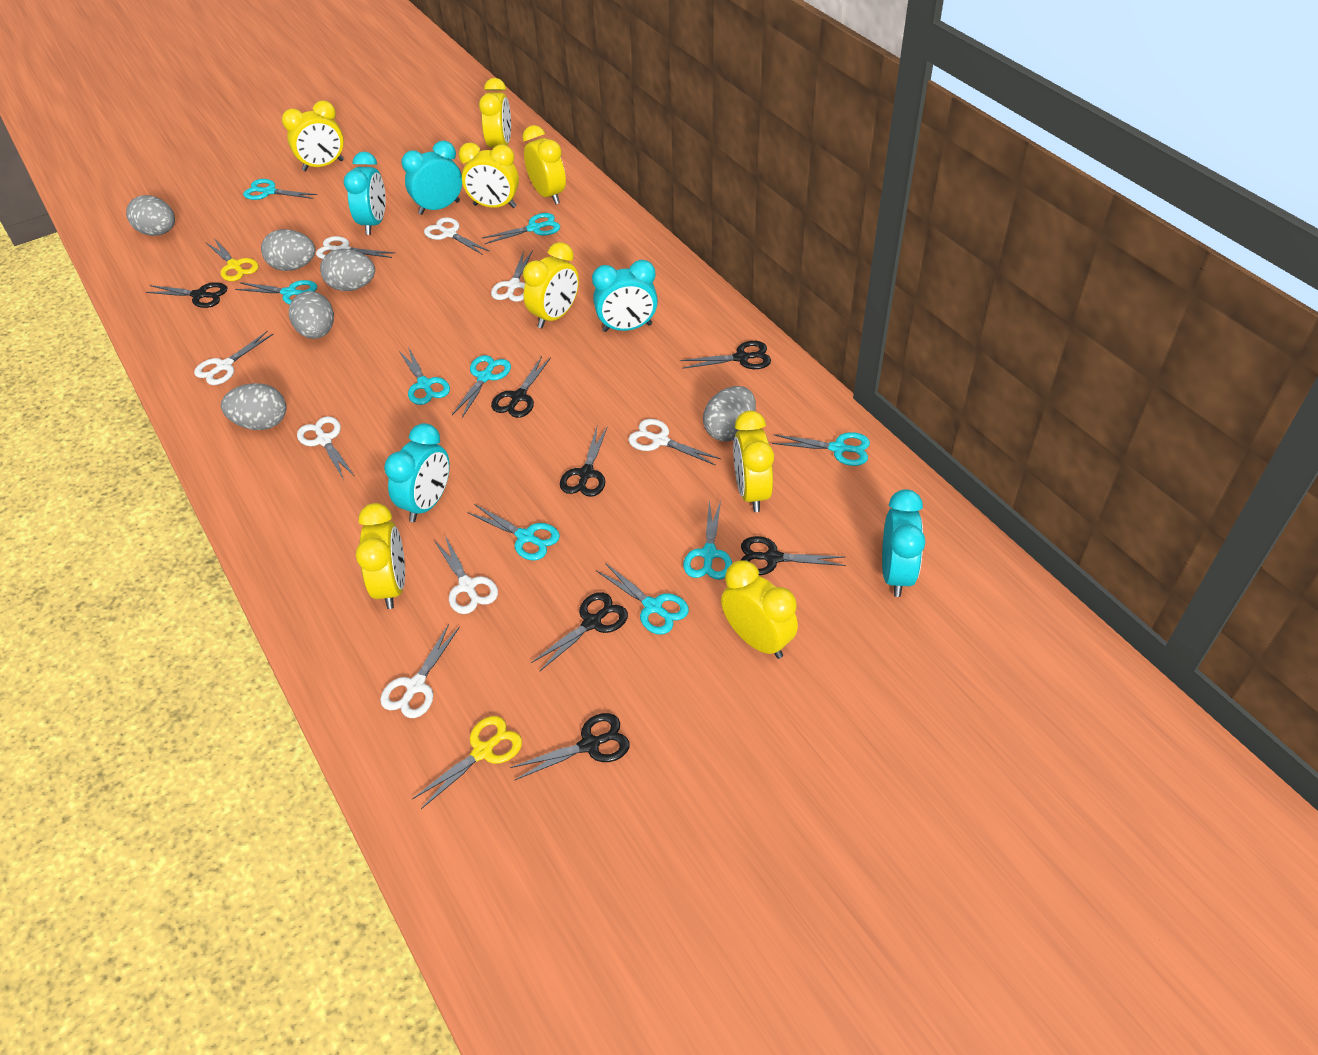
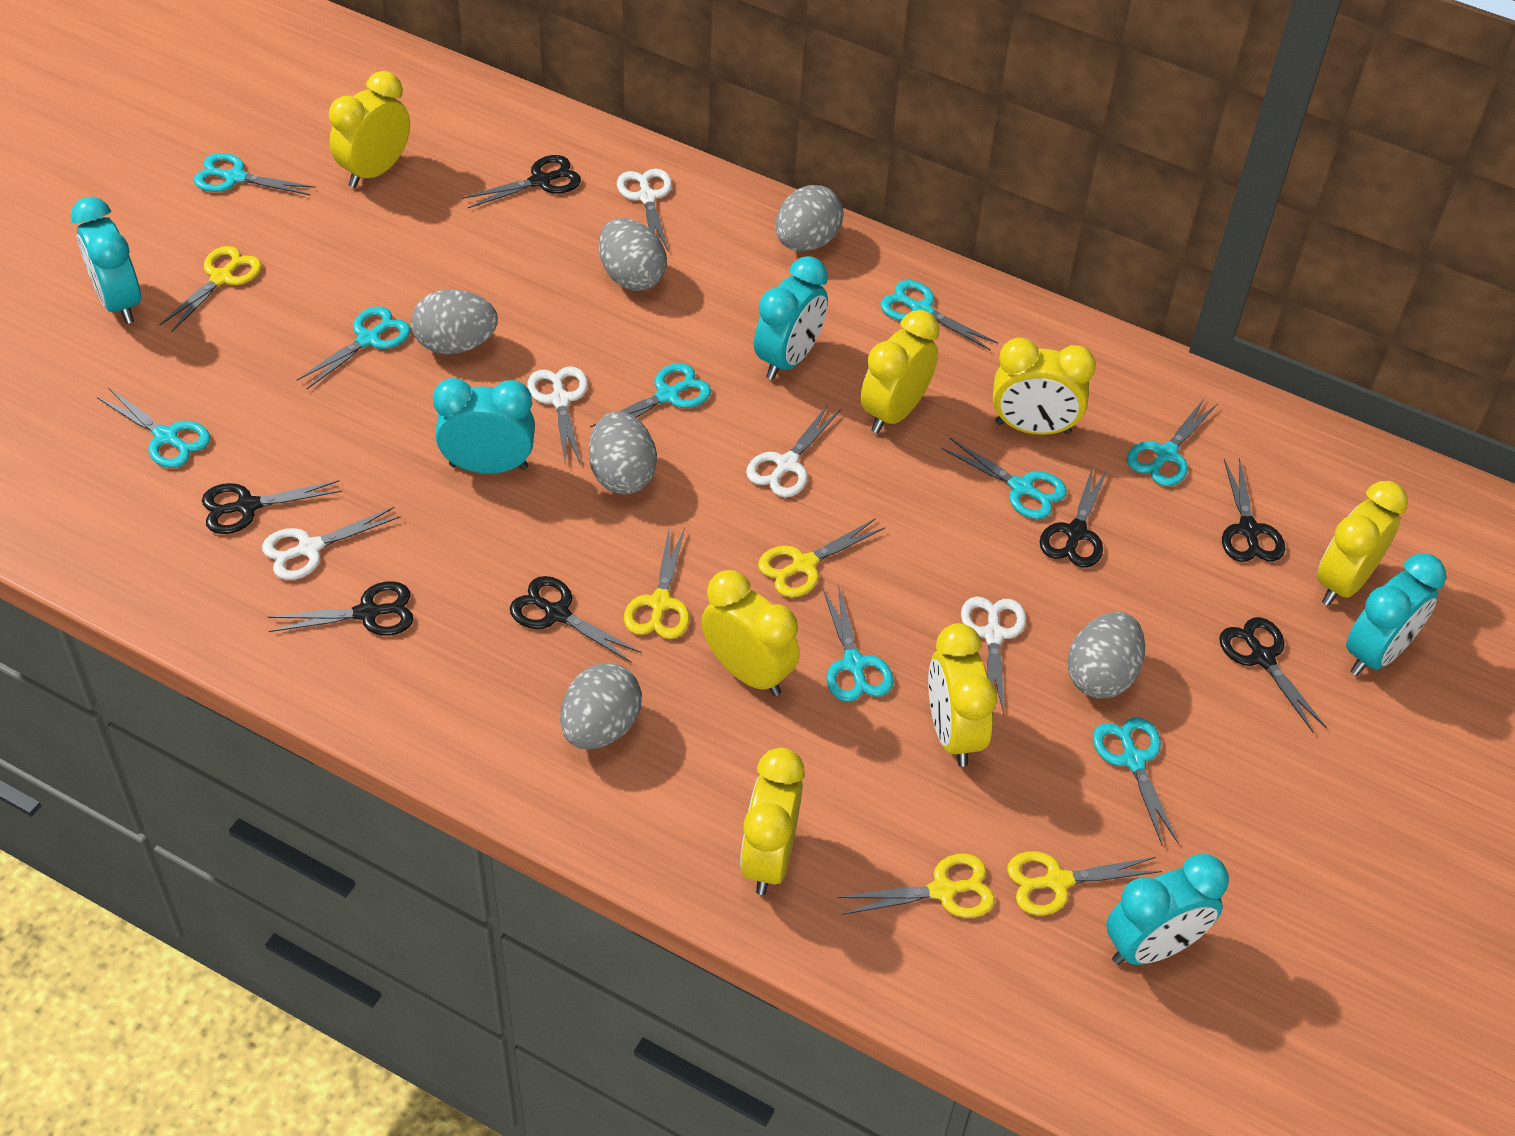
white scissors: 8 -> 5
yellow clock: 8 -> 7
yellow scissors: 2 -> 5

